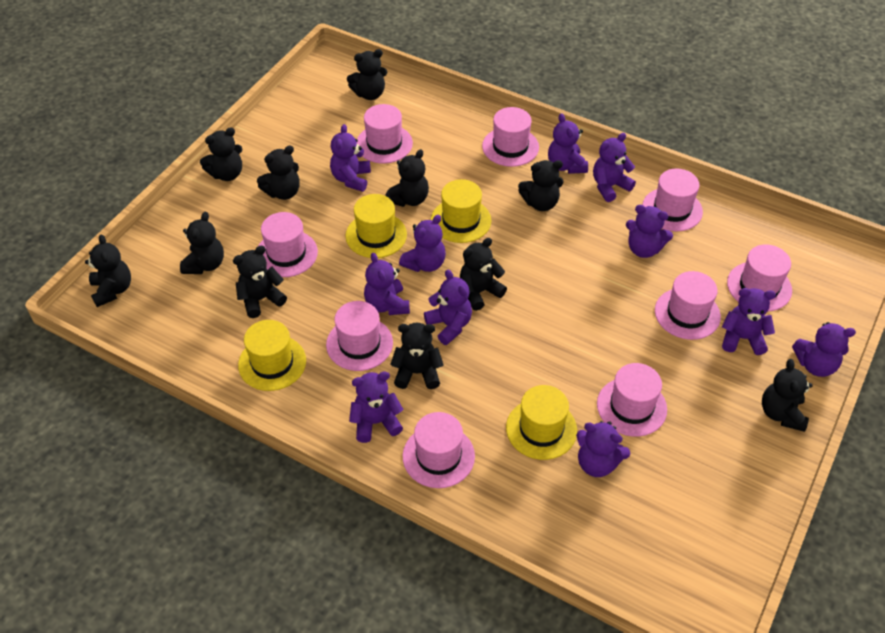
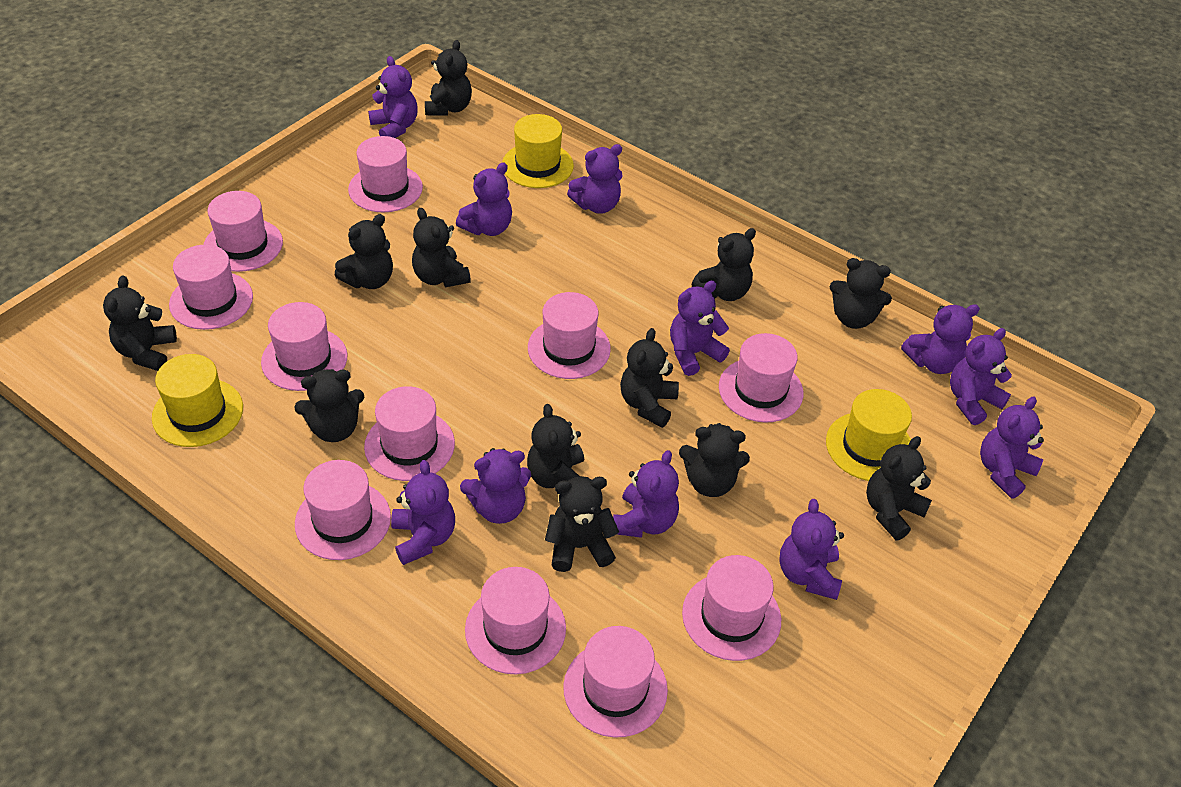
black teddy bear: 11 -> 12
pink hat: 9 -> 11
yellow hat: 4 -> 3

